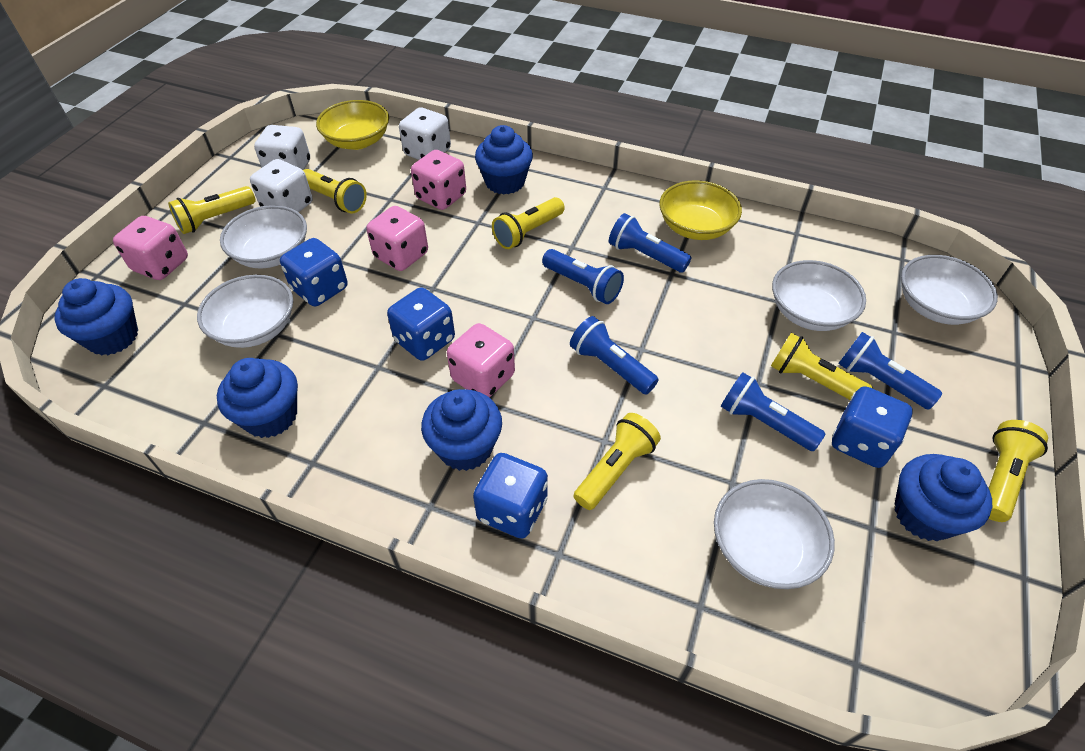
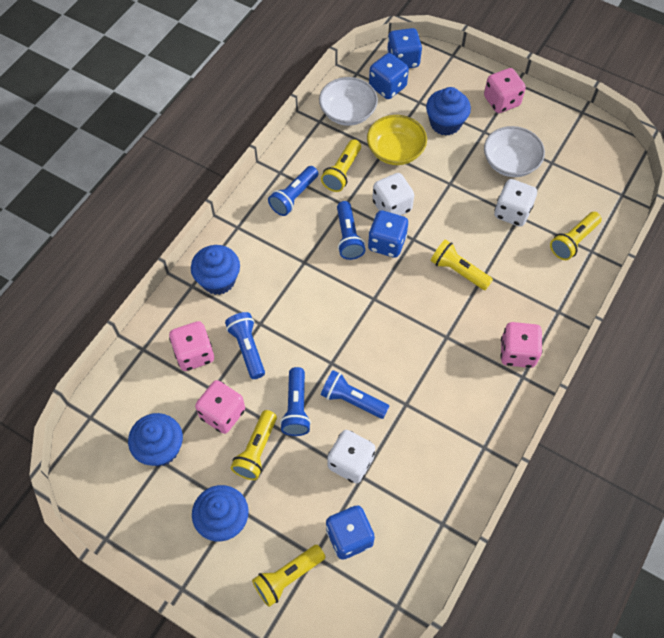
blue cupcake: 5 -> 4
white bowl: 5 -> 2
yellow bowl: 2 -> 1
yellow flashlight: 6 -> 5

